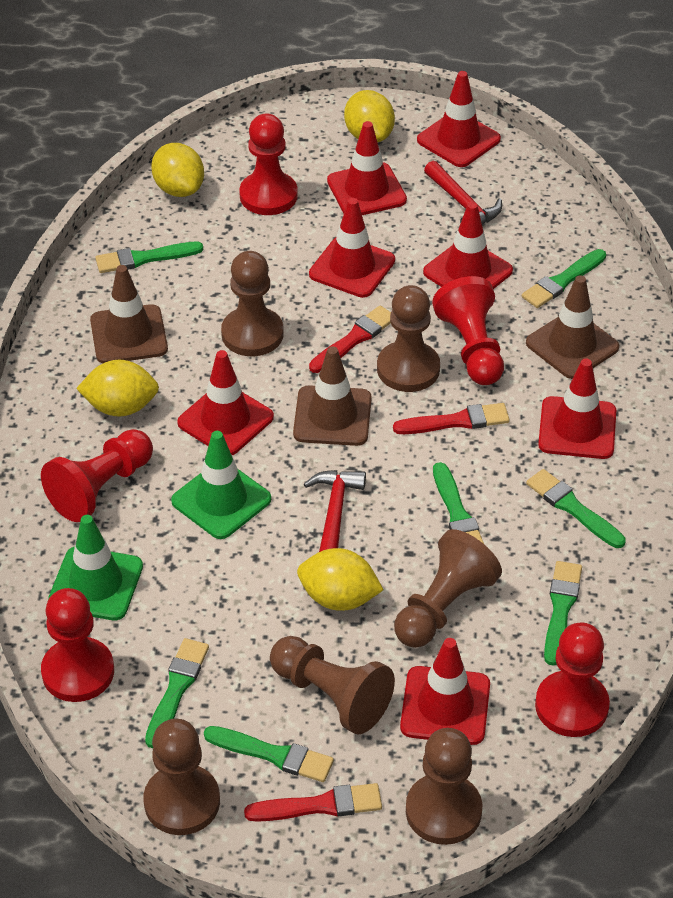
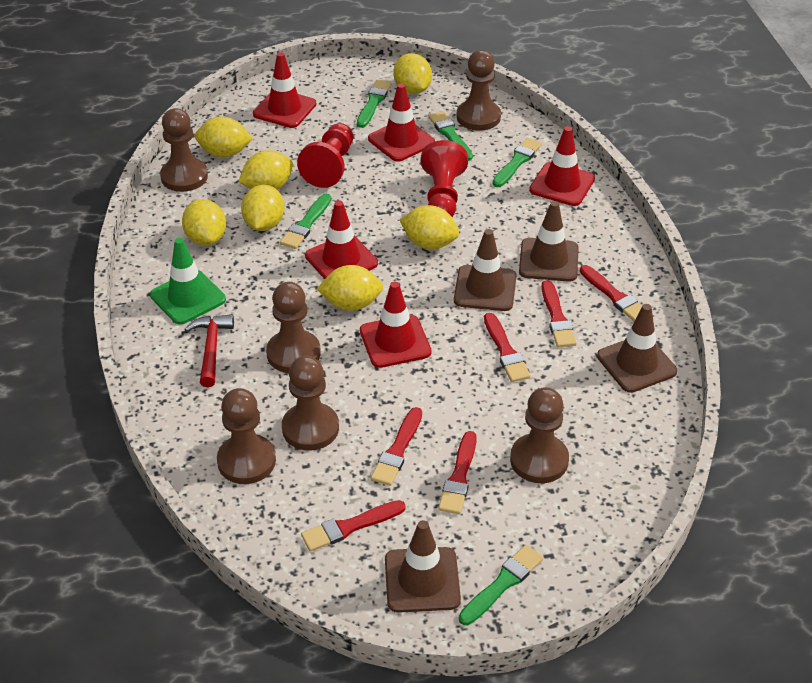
brown traffic cone: 3 -> 4
green brush: 7 -> 5
green traffic cone: 2 -> 1
red brush: 3 -> 6
red hammer: 2 -> 1
red pawn: 5 -> 2
red traffic cone: 7 -> 5
yellow lemon: 4 -> 7

